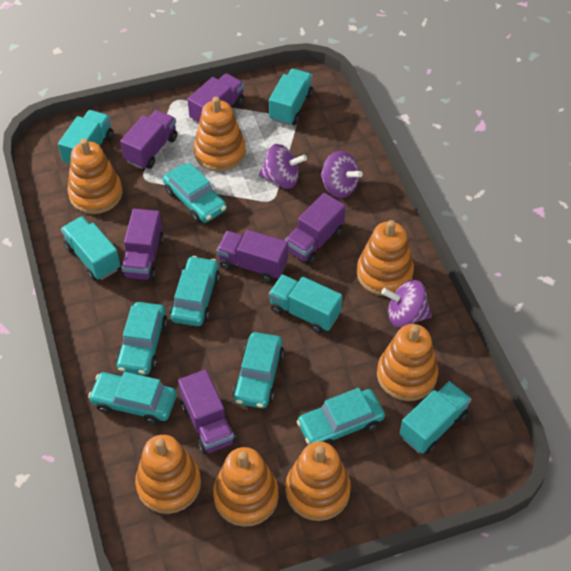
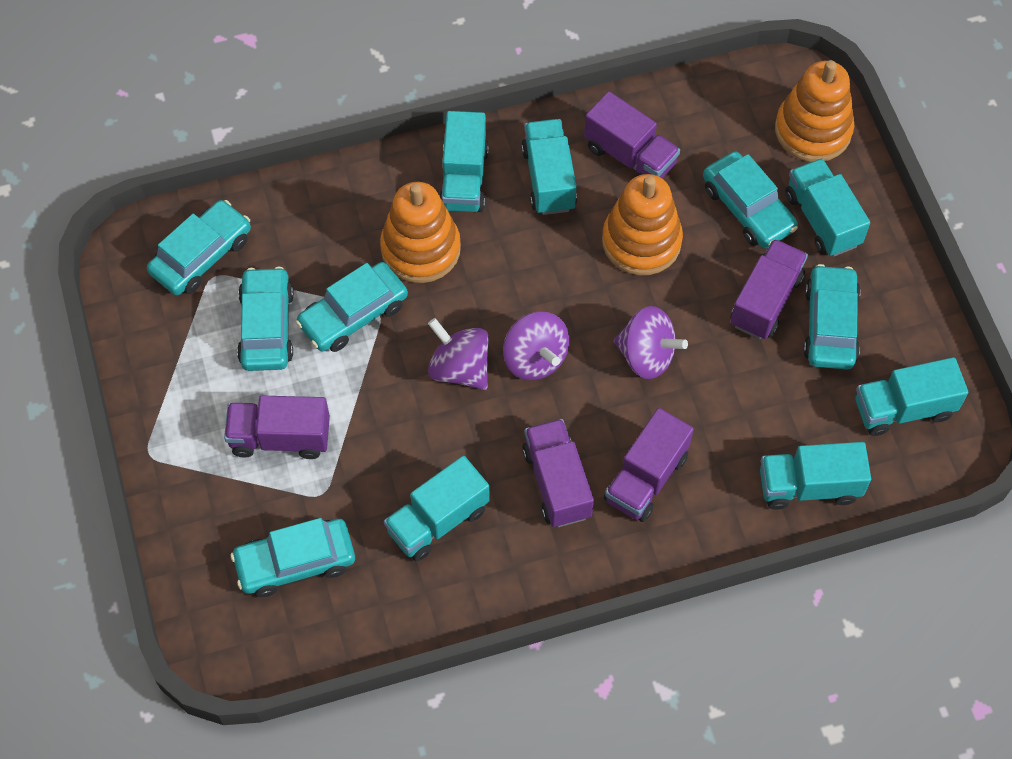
orange stacking toy: 7 -> 3
purple truck: 6 -> 5
turquoise truck: 5 -> 6

